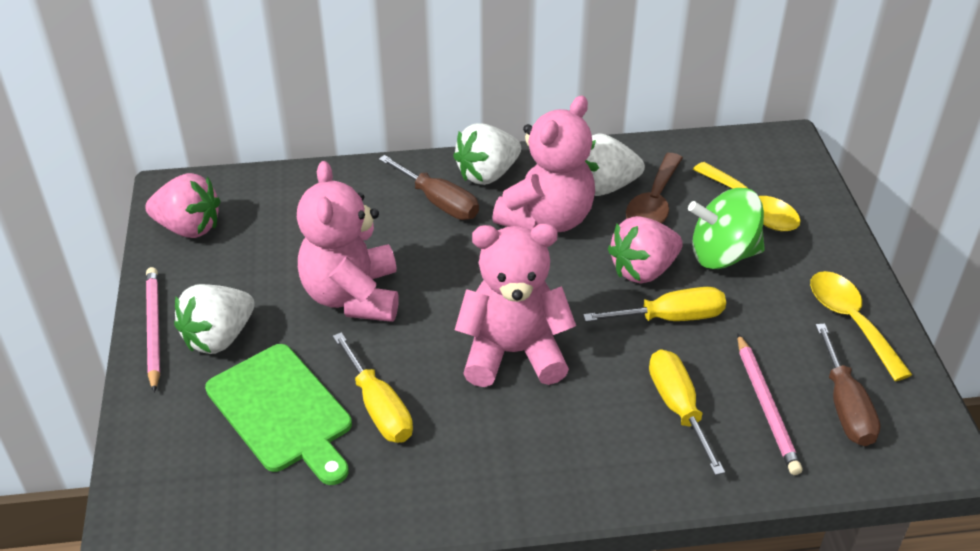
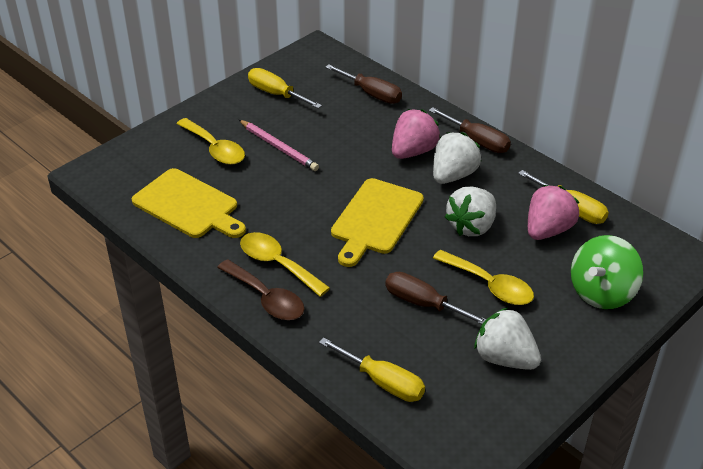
brown screwdriver: 2 -> 3
green cutting board: 1 -> 0
pink pencil: 2 -> 1
pink teddy bear: 3 -> 0
yellow cutting board: 0 -> 2
yellow spoon: 2 -> 3

